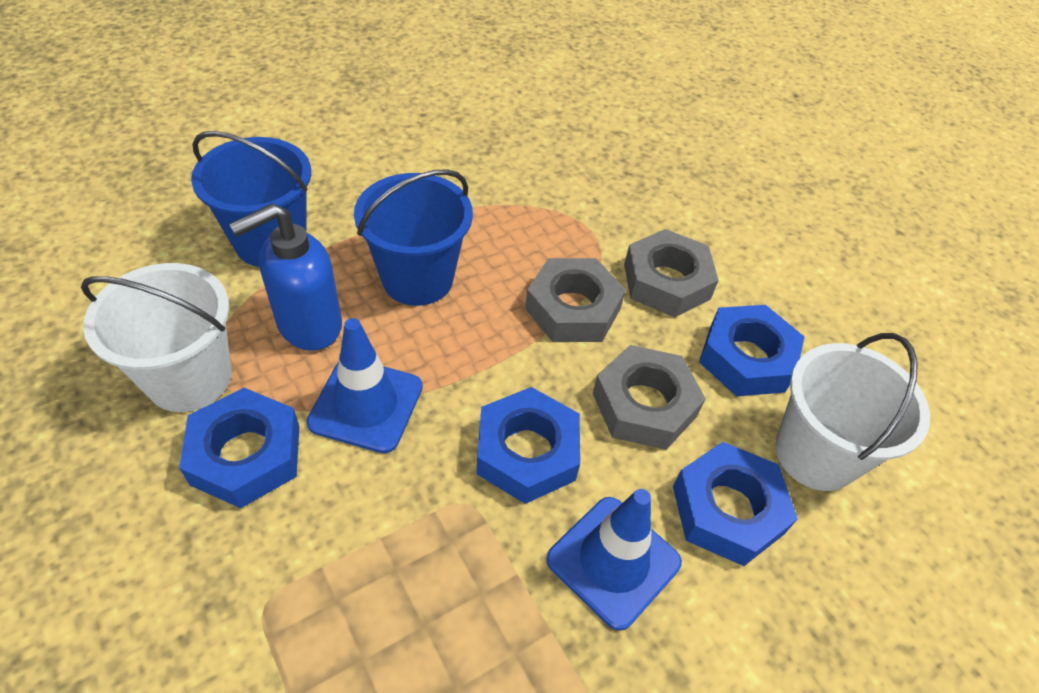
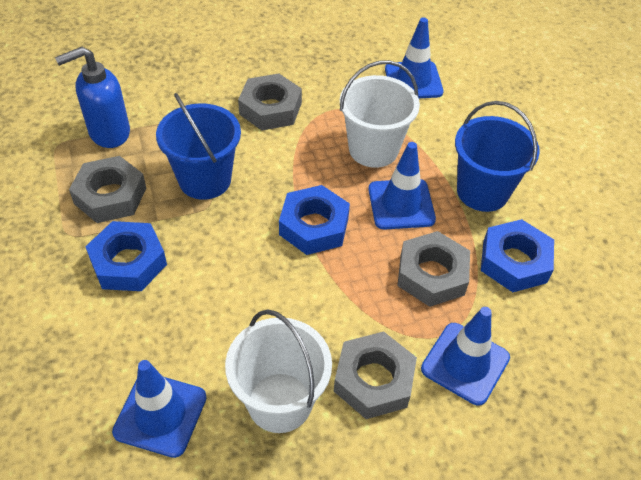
blue nut: 4 -> 3
blue traffic cone: 2 -> 4
grey nut: 3 -> 4

